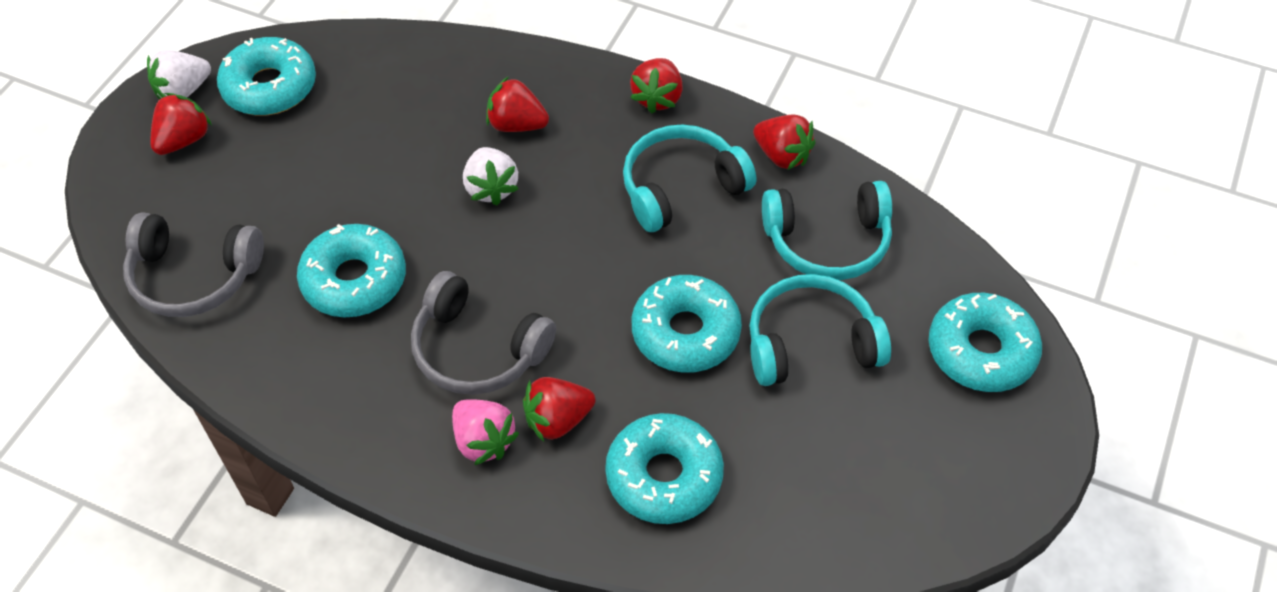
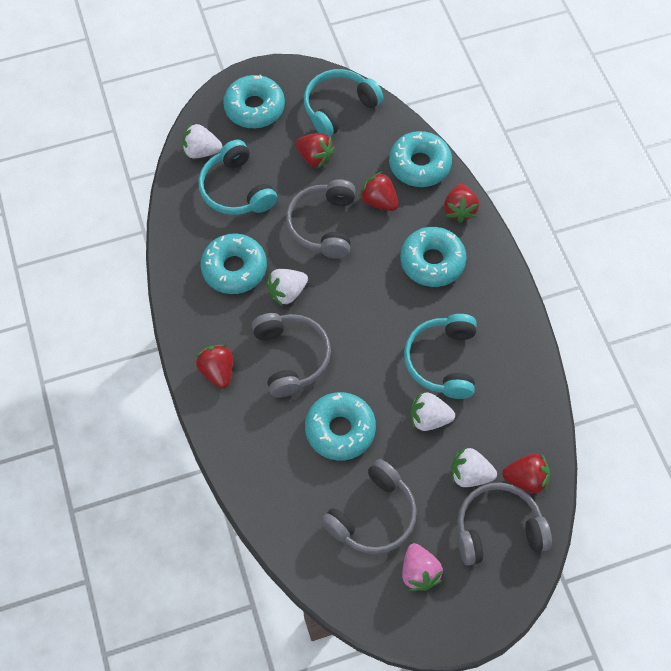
grey headphones: 2 -> 4
white strawberry: 2 -> 4

